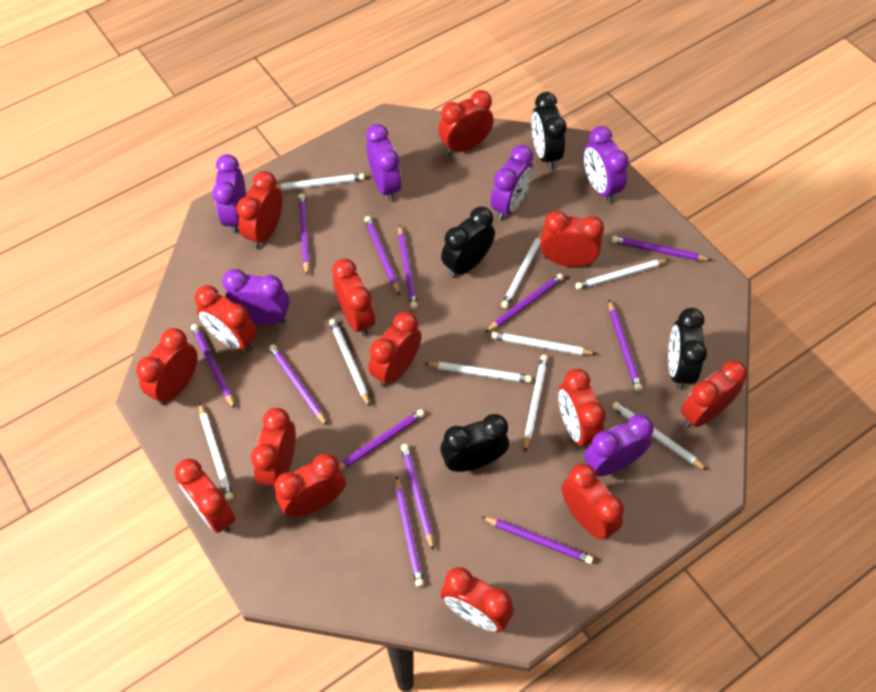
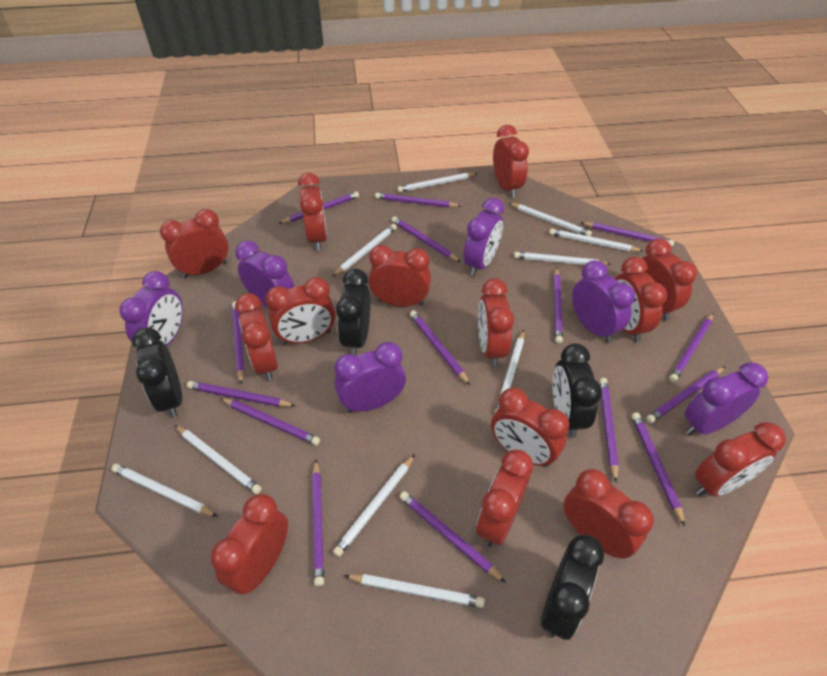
purple pencil: 12 -> 15
white pencil: 9 -> 10

